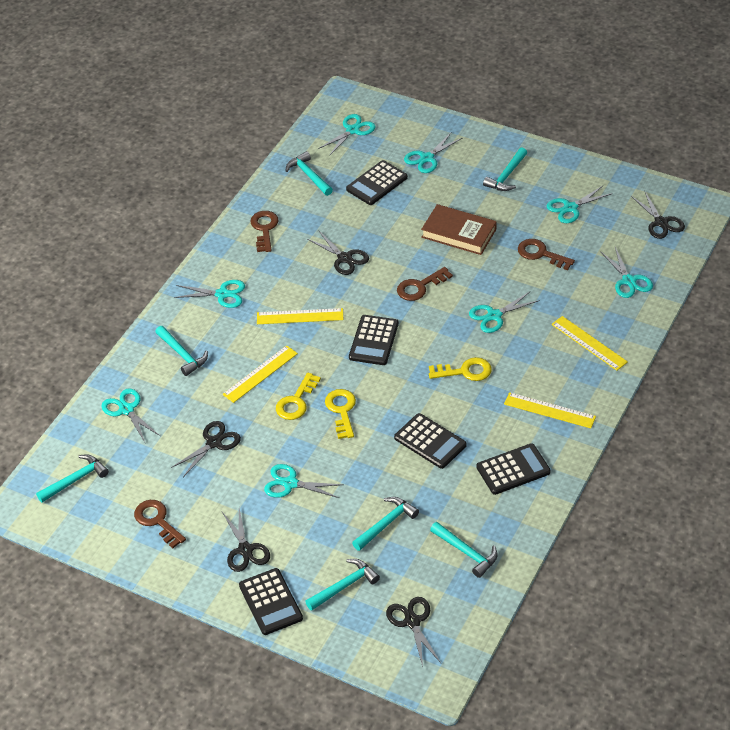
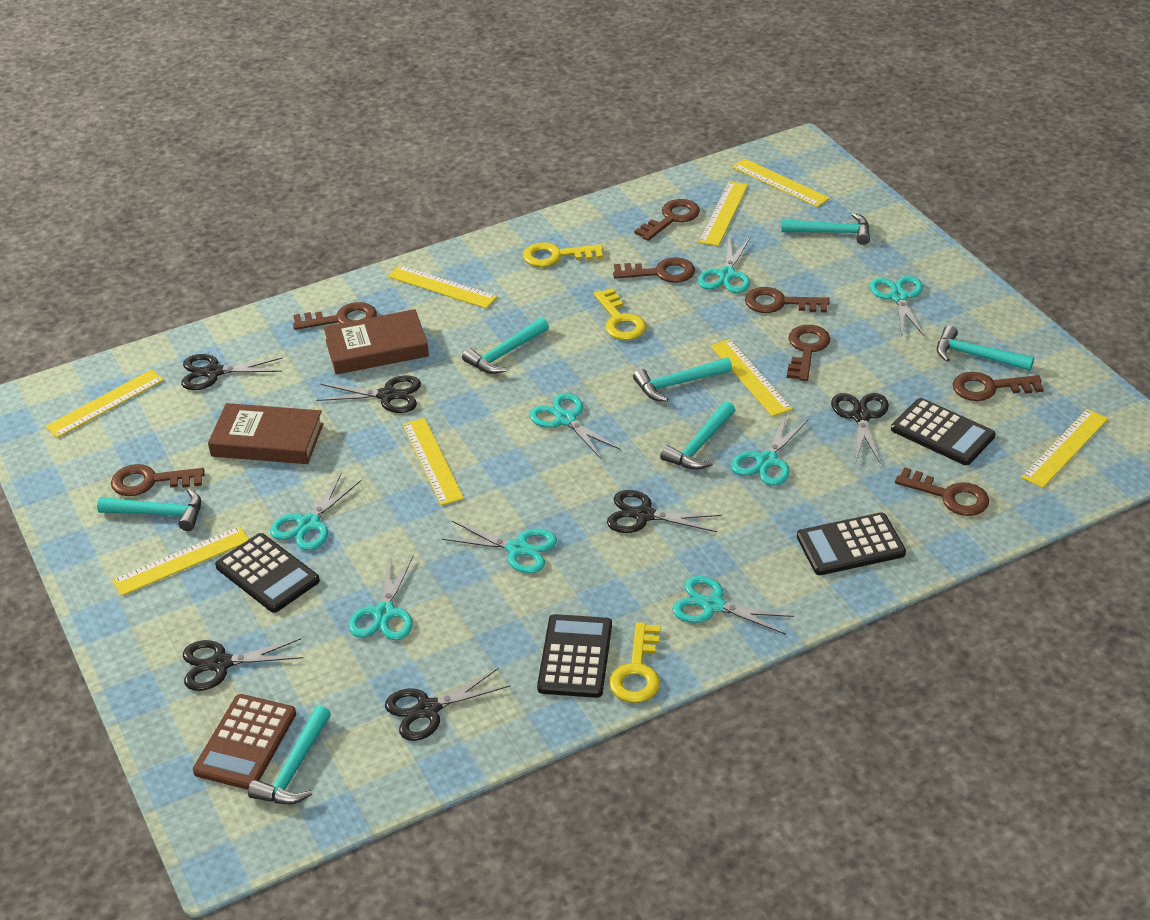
black calculator: 5 -> 4
black scissors: 5 -> 6
brown book: 1 -> 2
brown calculator: 0 -> 1
brown key: 4 -> 8
yellow ruler: 4 -> 8

